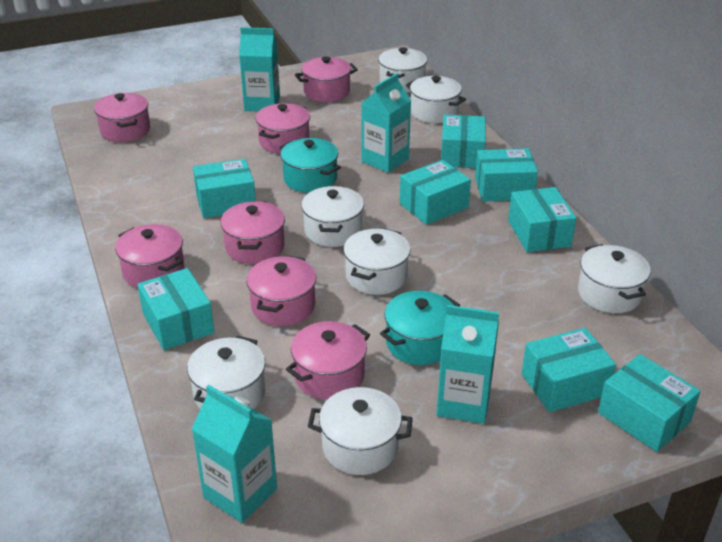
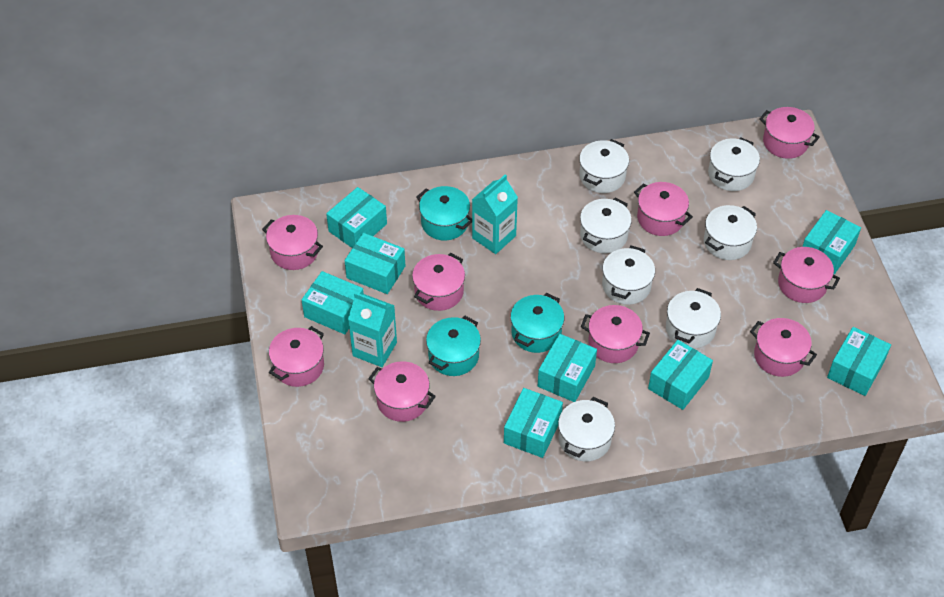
pink pot: 7 -> 9
turquoise carton: 4 -> 2
turquoise pot: 2 -> 3

